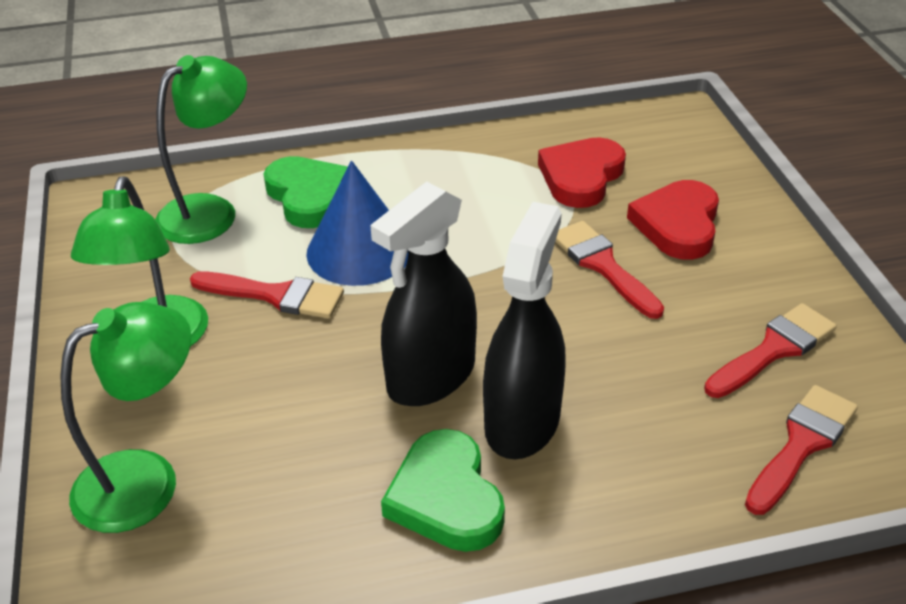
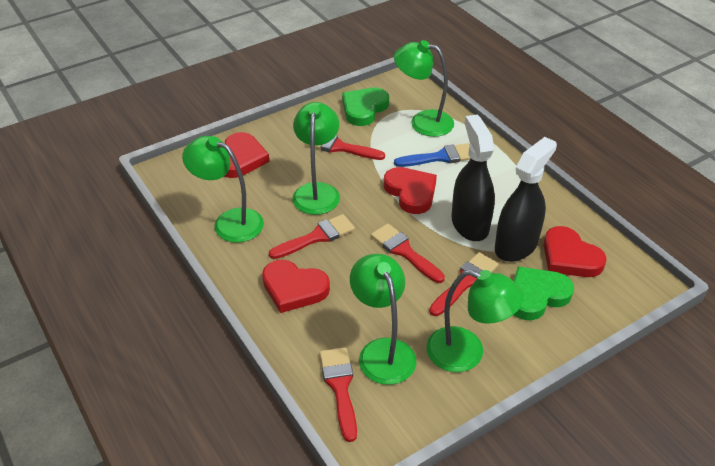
blue brush: 0 -> 1
blue cone: 1 -> 0
green lamp: 3 -> 5
red brush: 4 -> 5
red heart: 2 -> 4

